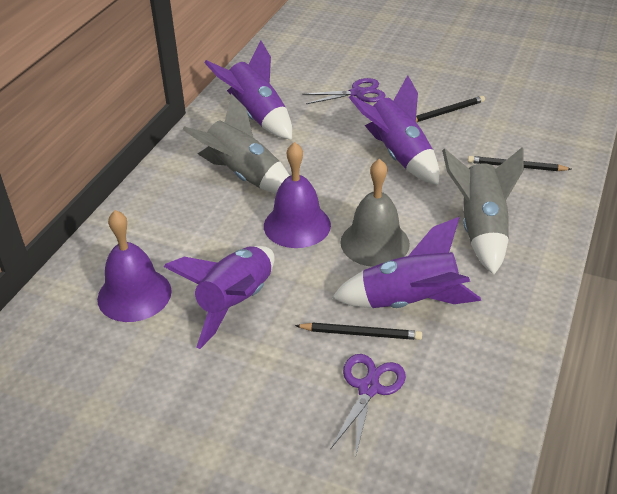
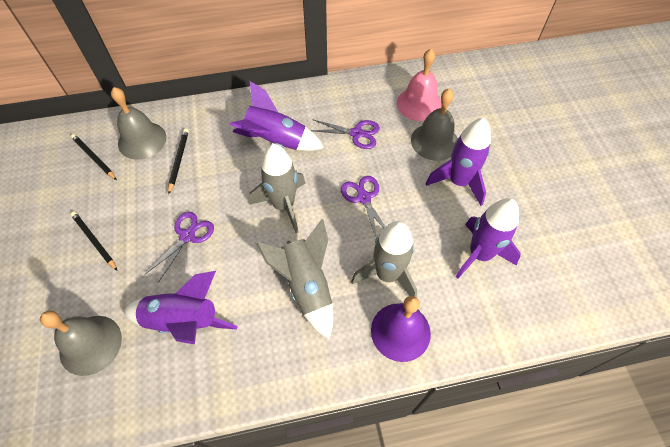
grey bell: 1 -> 3
grey rocket: 2 -> 3
pink bell: 0 -> 1
purple bell: 2 -> 1
purple scissors: 2 -> 3

